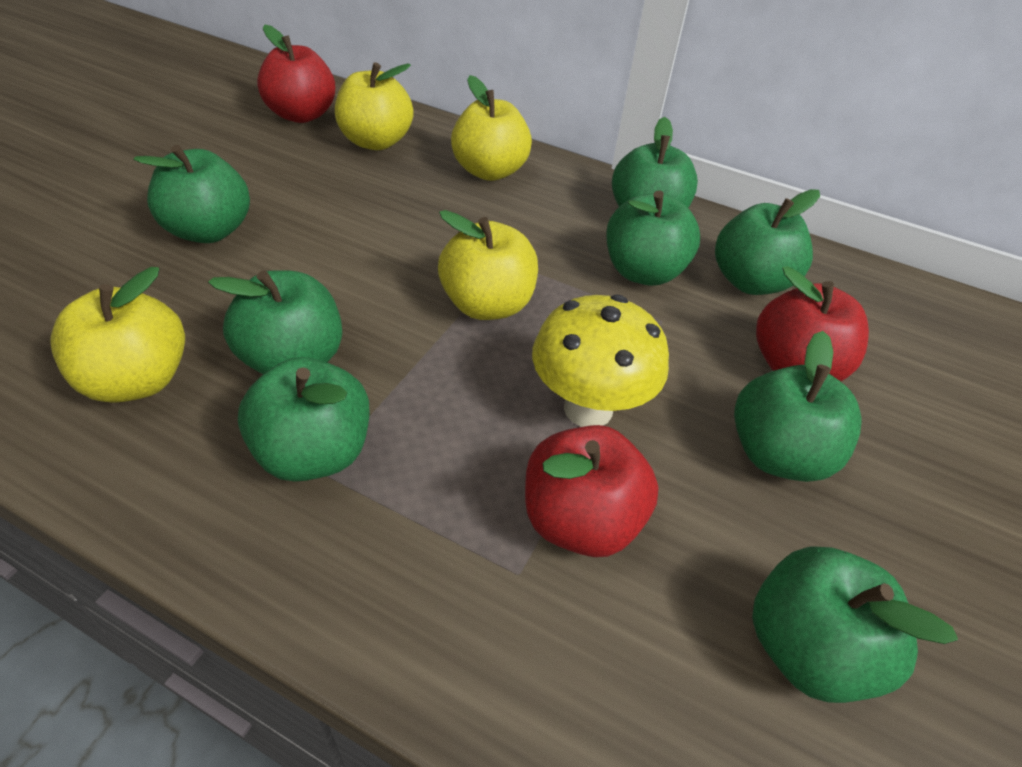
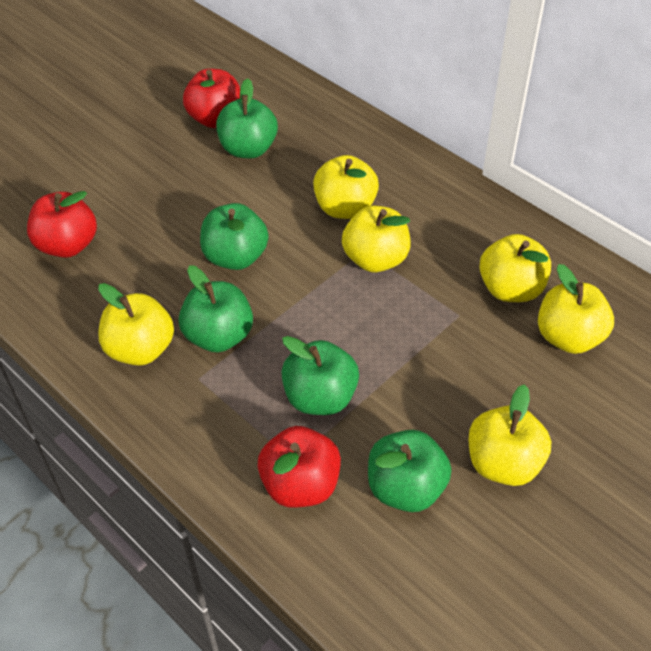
green apple: 8 -> 5
yellow apple: 4 -> 6
yellow mushroom: 1 -> 0

